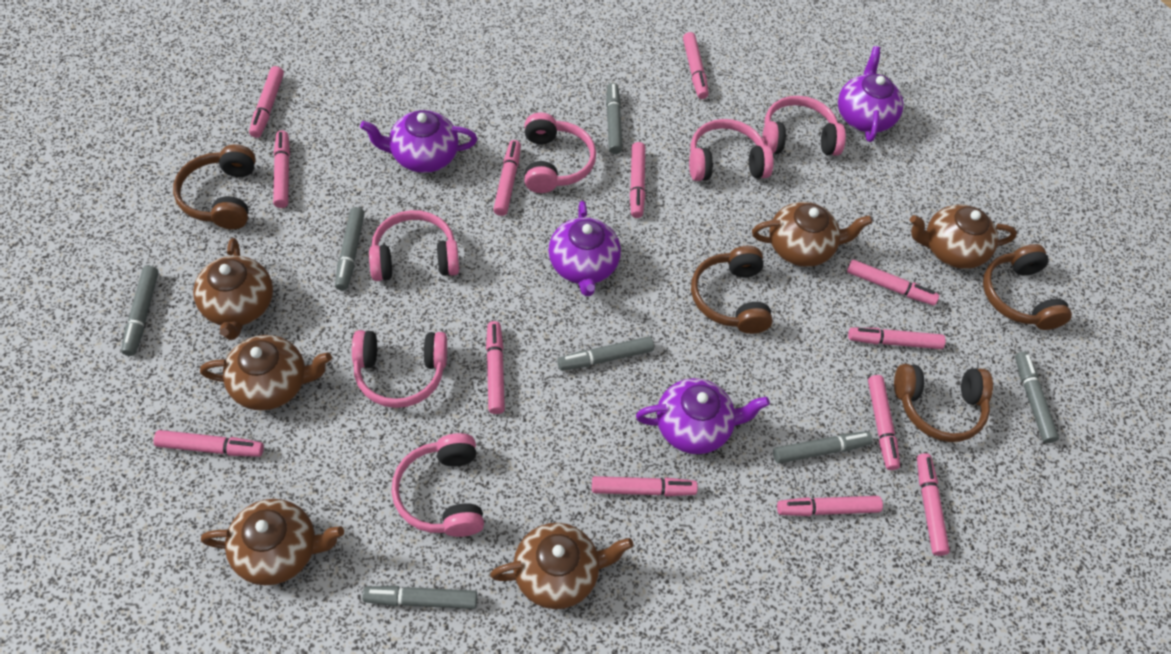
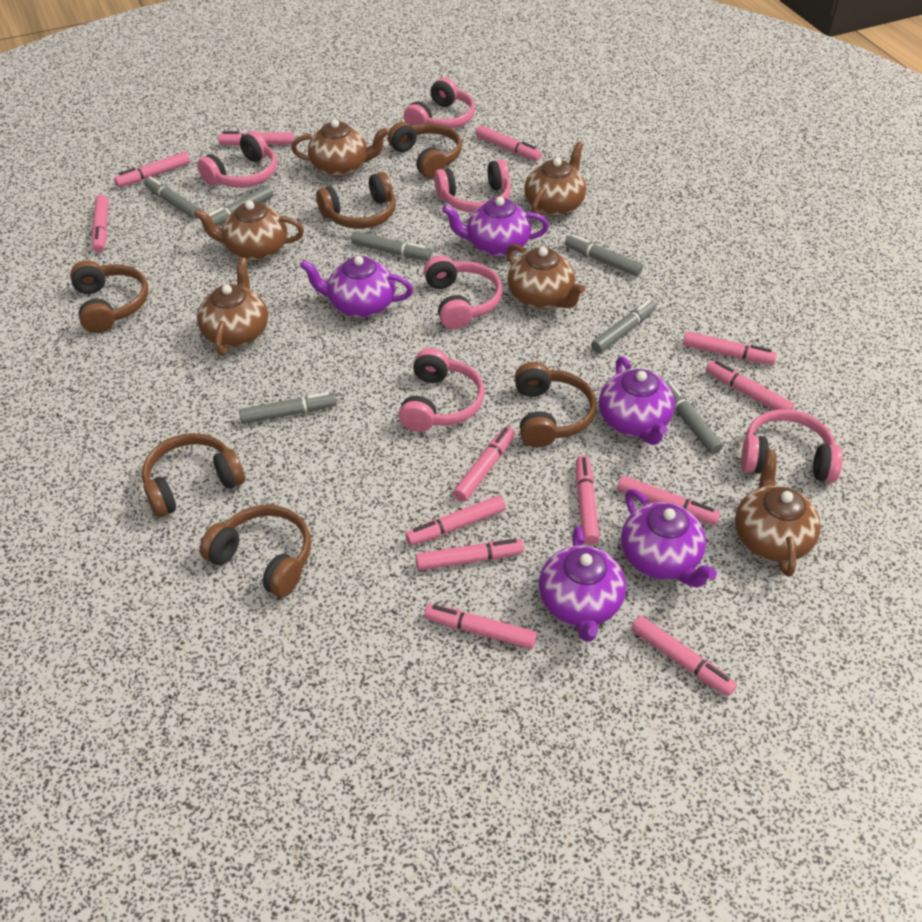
brown headphones: 4 -> 6
purple teapot: 4 -> 5

